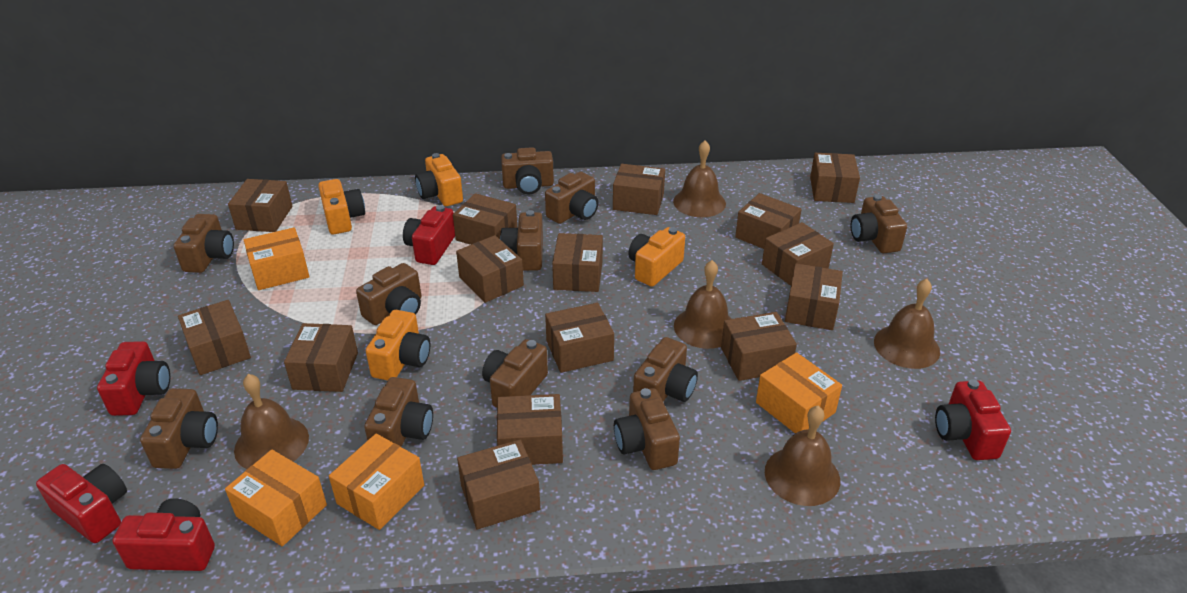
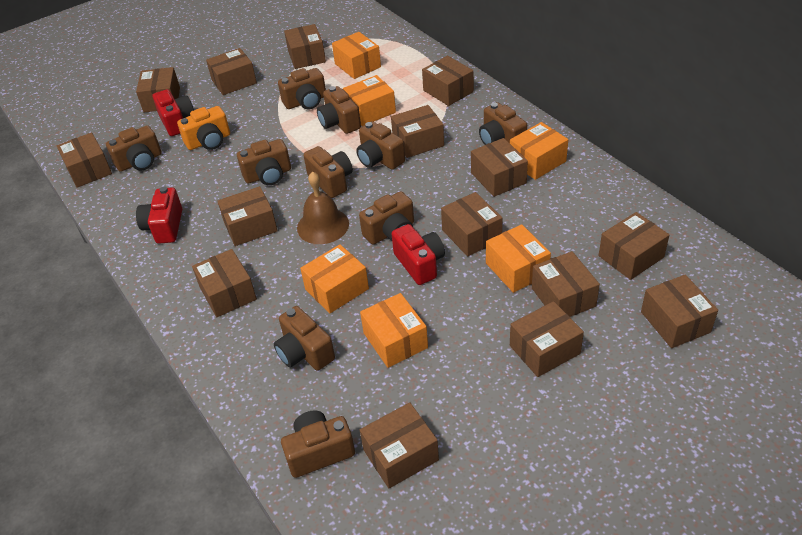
brown bell: 5 -> 1
brown camera: 11 -> 10
orange box: 4 -> 6
orange camera: 4 -> 1
red camera: 5 -> 3

